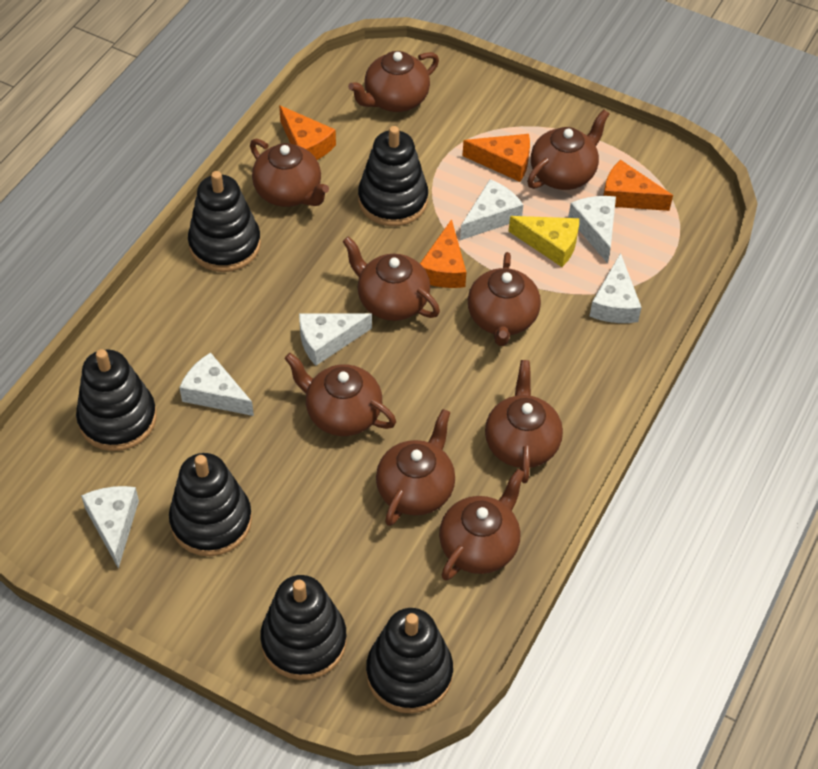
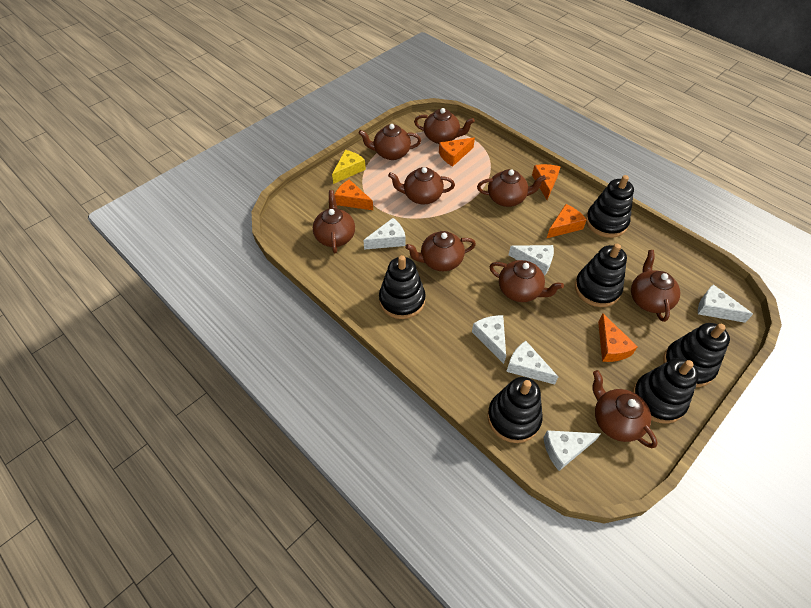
orange cheese: 4 -> 5

